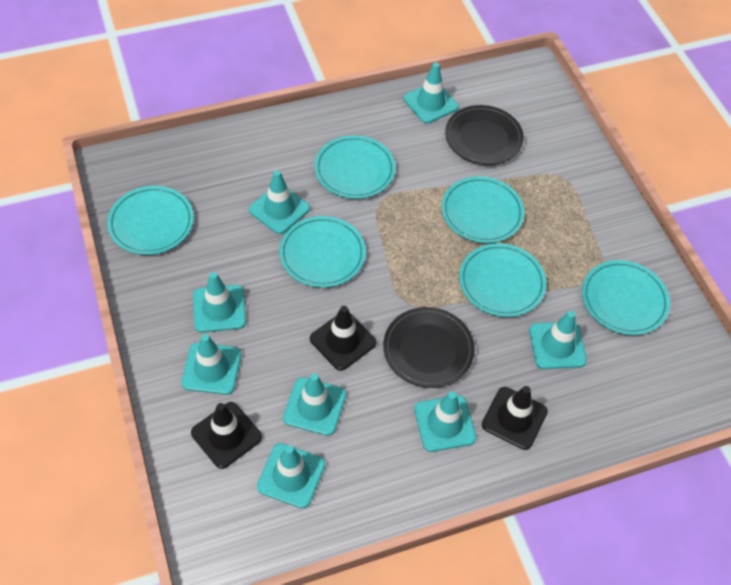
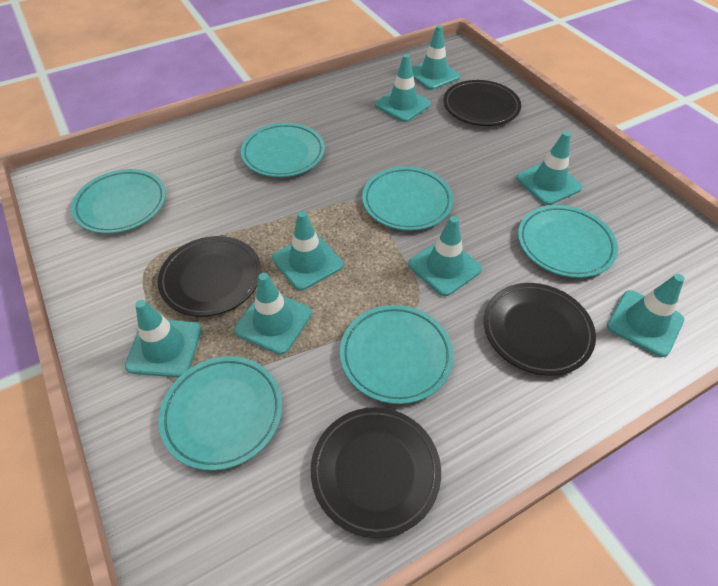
black plate: 2 -> 4
black traffic cone: 3 -> 0

